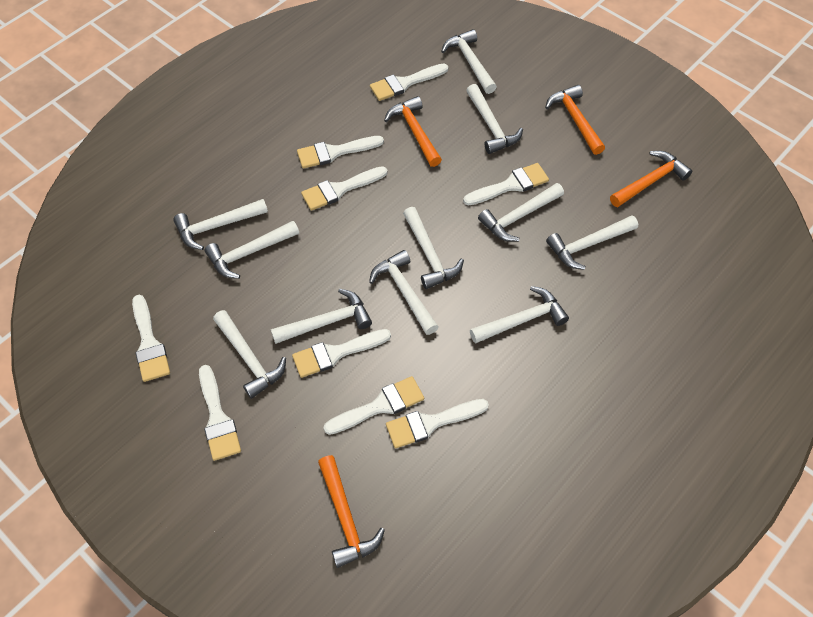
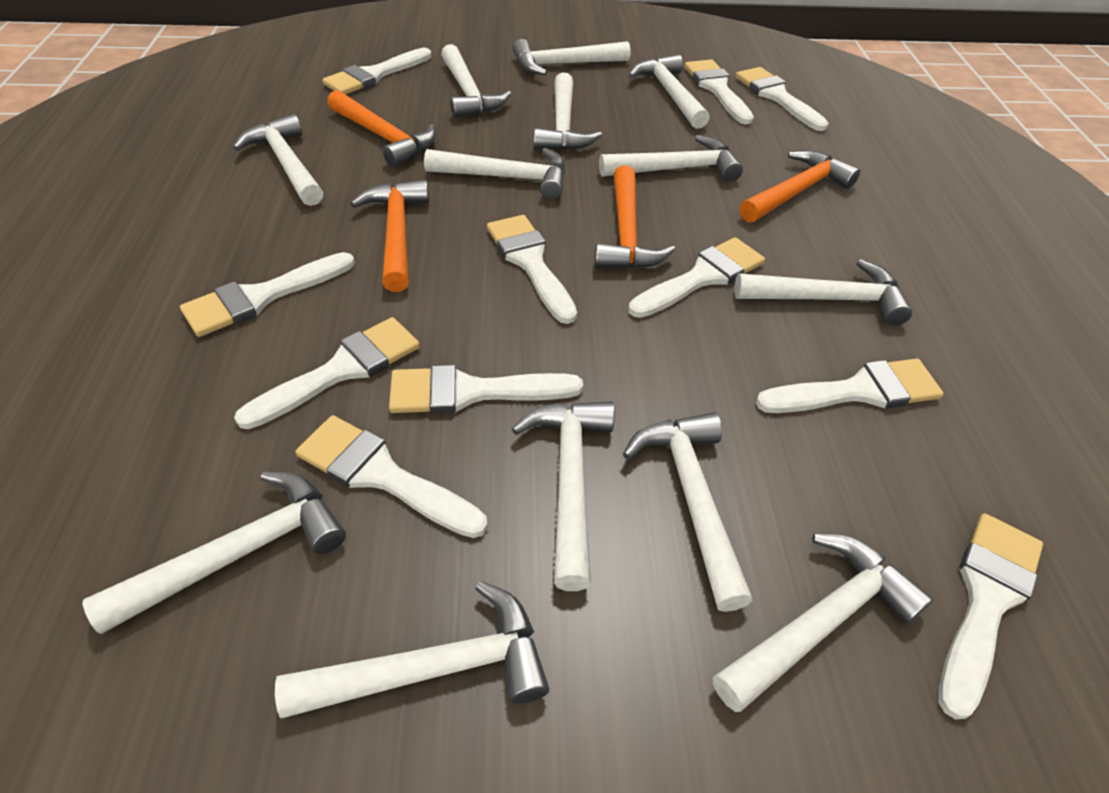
white brush: 9 -> 11
white hammer: 11 -> 13

